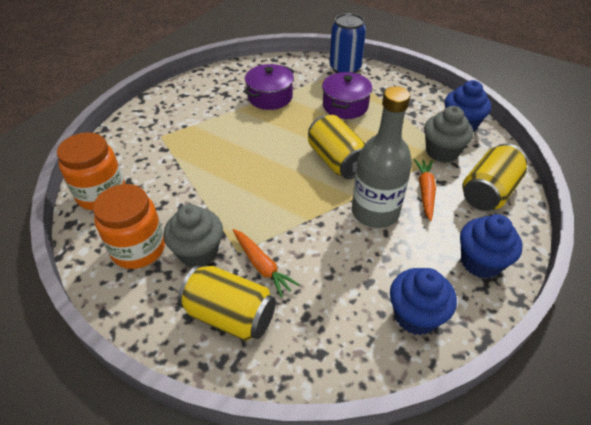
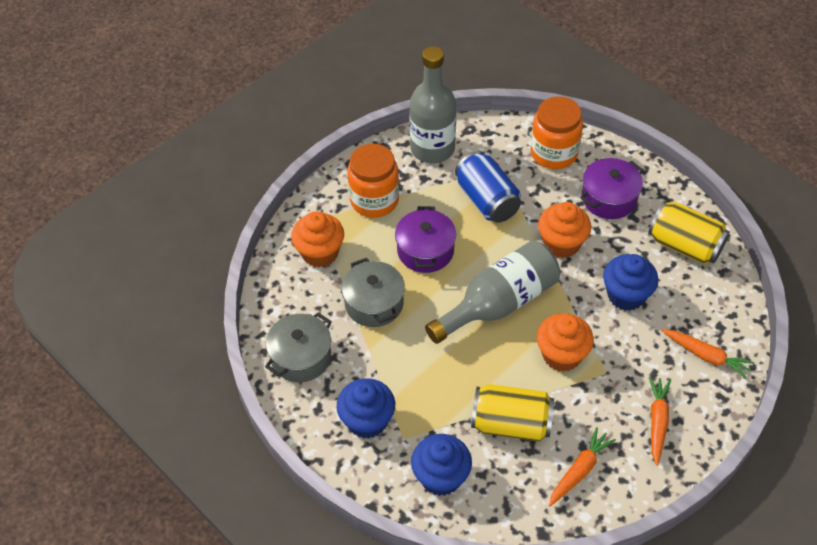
grey bottle: 1 -> 2
grey cupcake: 2 -> 0
grey pot: 0 -> 2
orange carrot: 2 -> 3
orange cupcake: 0 -> 3
yellow can: 3 -> 2

